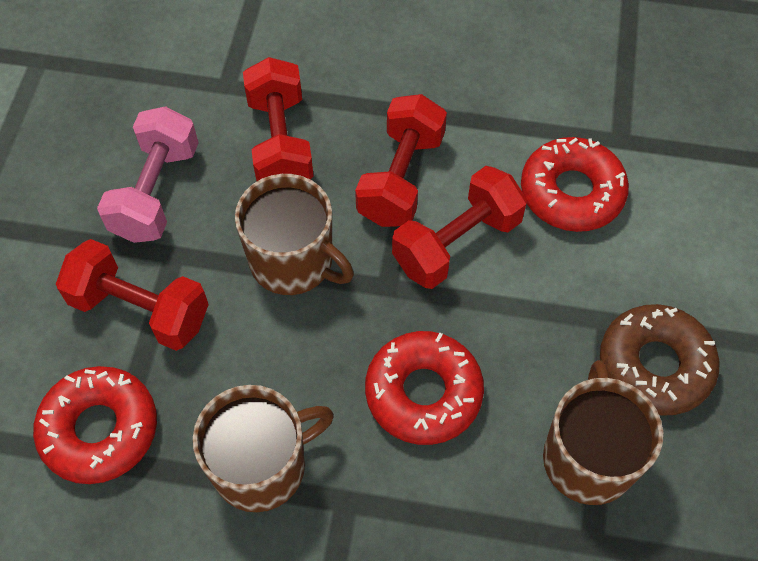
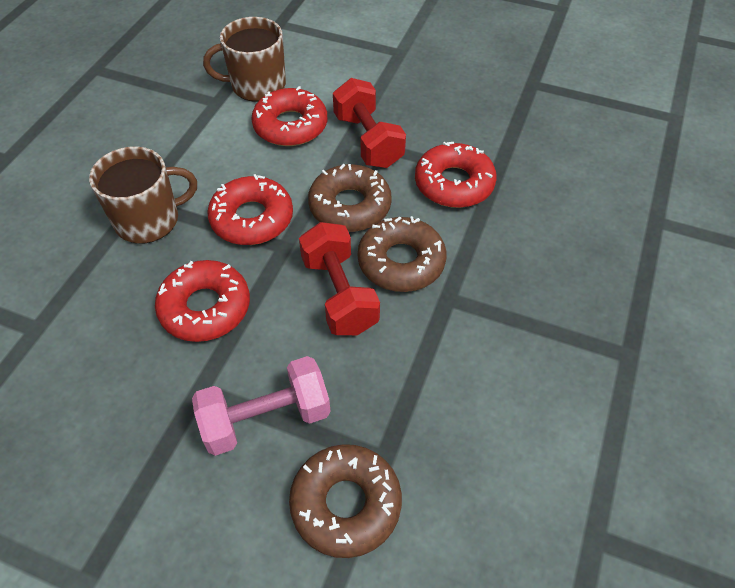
brown donut: 1 -> 3
brown mug: 3 -> 2
red donut: 3 -> 4
red dumbbell: 4 -> 2

